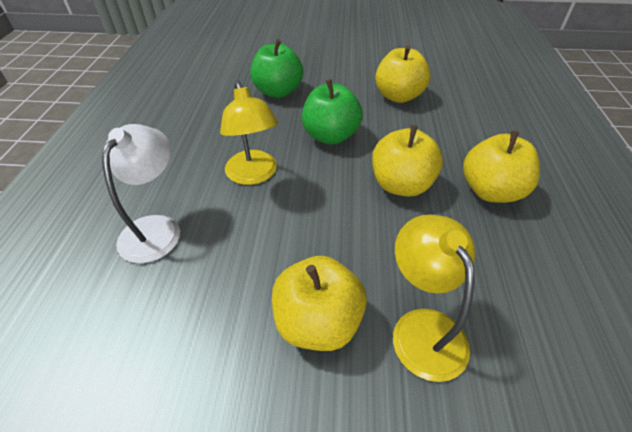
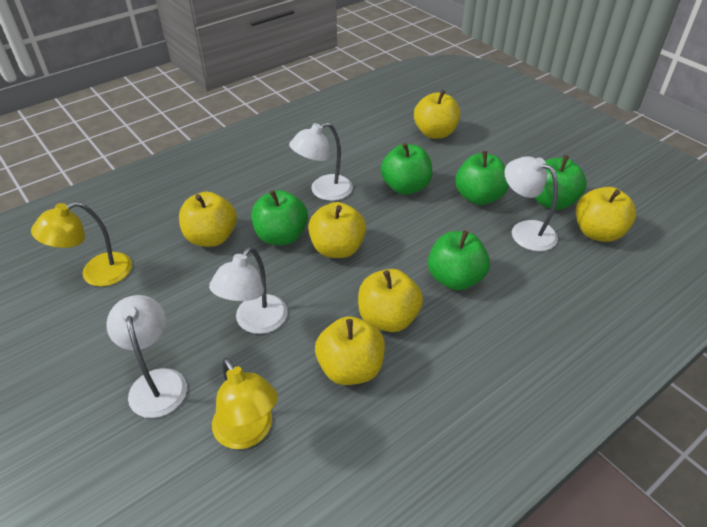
green apple: 2 -> 5
white lamp: 1 -> 4
yellow apple: 4 -> 6

